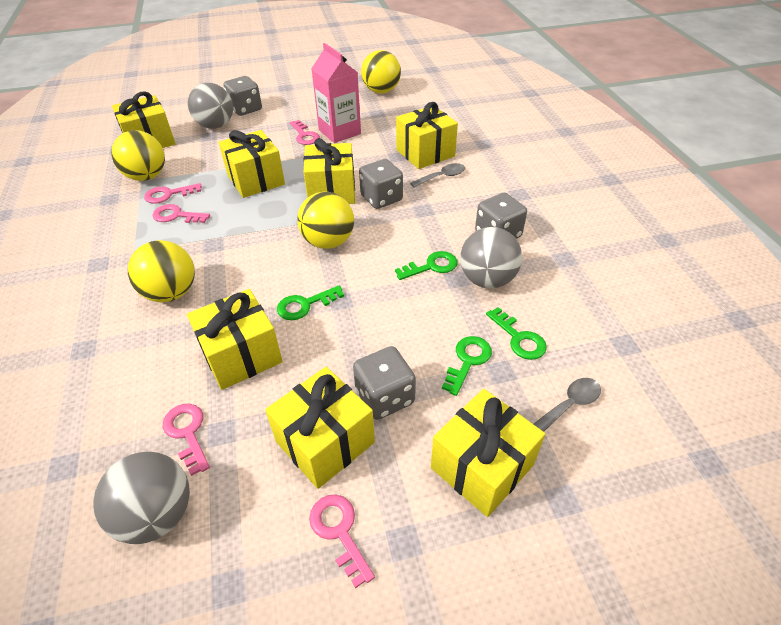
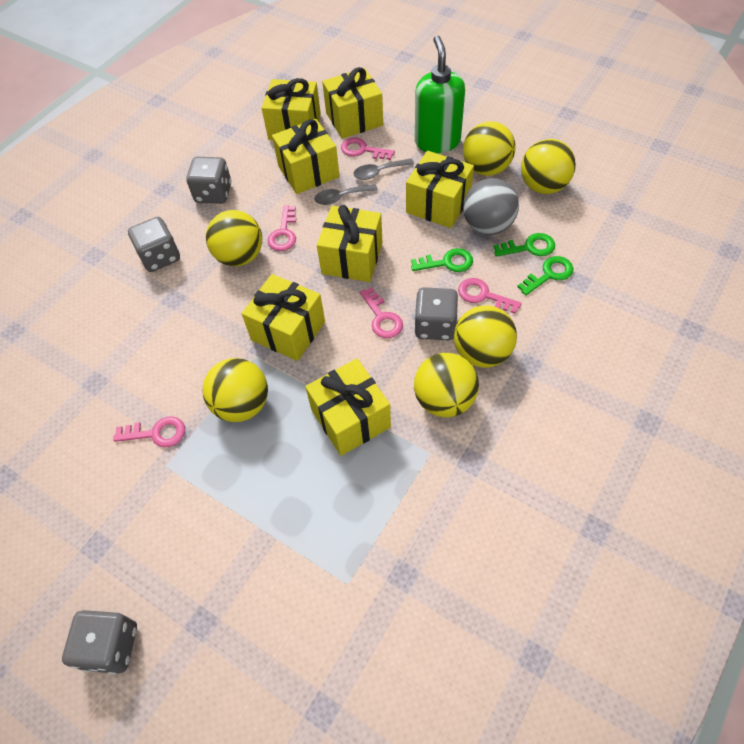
green key: 4 -> 3
green soap dispenser: 0 -> 1
grey ball: 3 -> 1
pink carton: 1 -> 0
yellow ball: 4 -> 6

